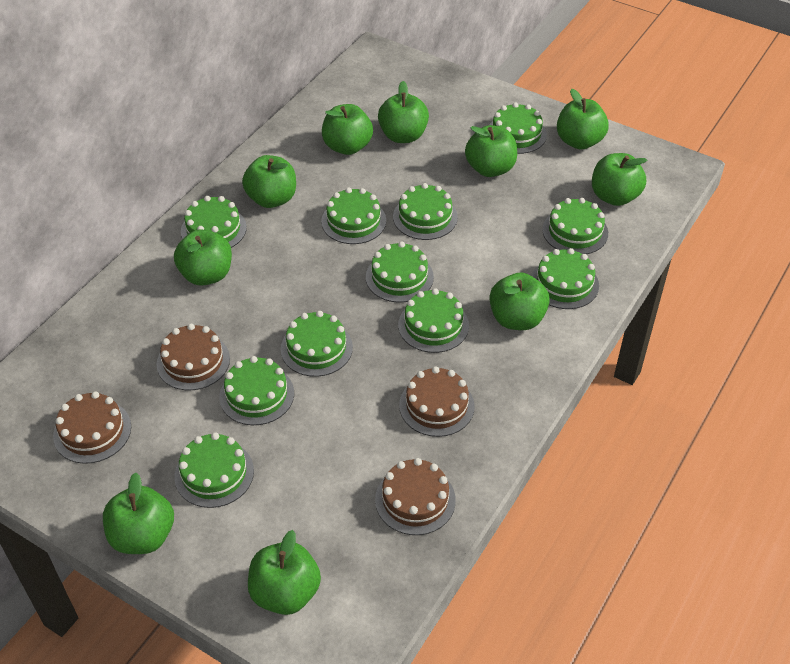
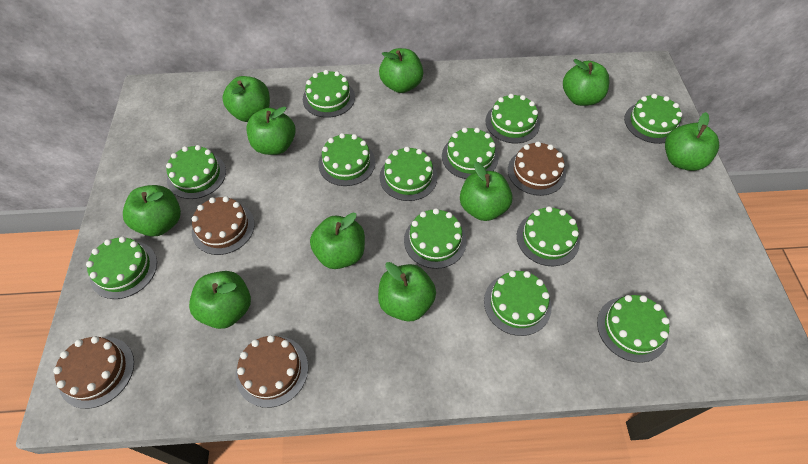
green cake: 11 -> 12

